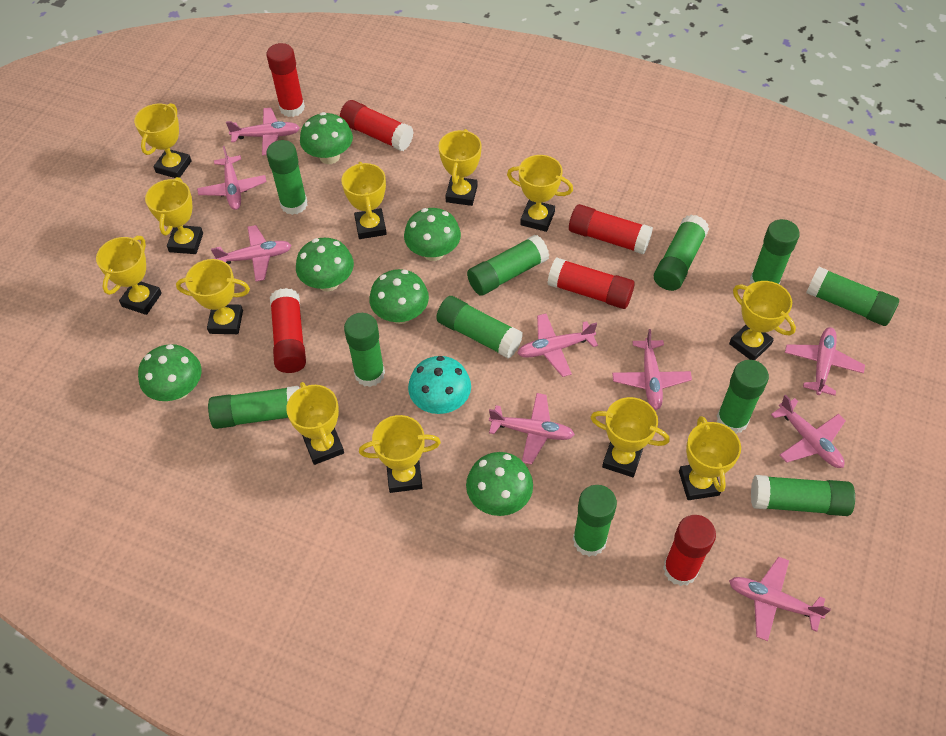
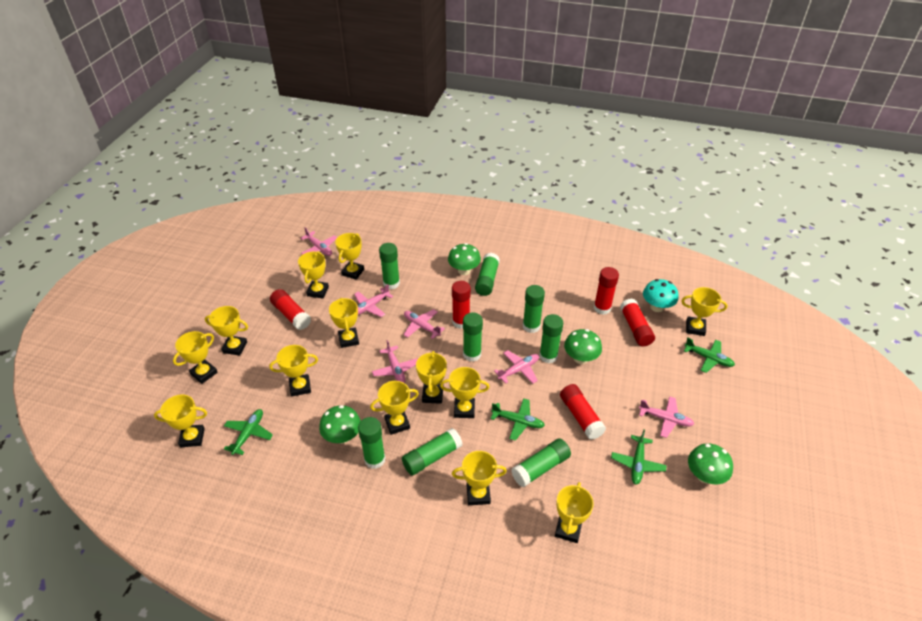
green glue stick: 11 -> 8
green mushroom: 6 -> 4
green plane: 0 -> 4
pink plane: 9 -> 6
red glue stick: 6 -> 5
yellow trophy: 12 -> 13

